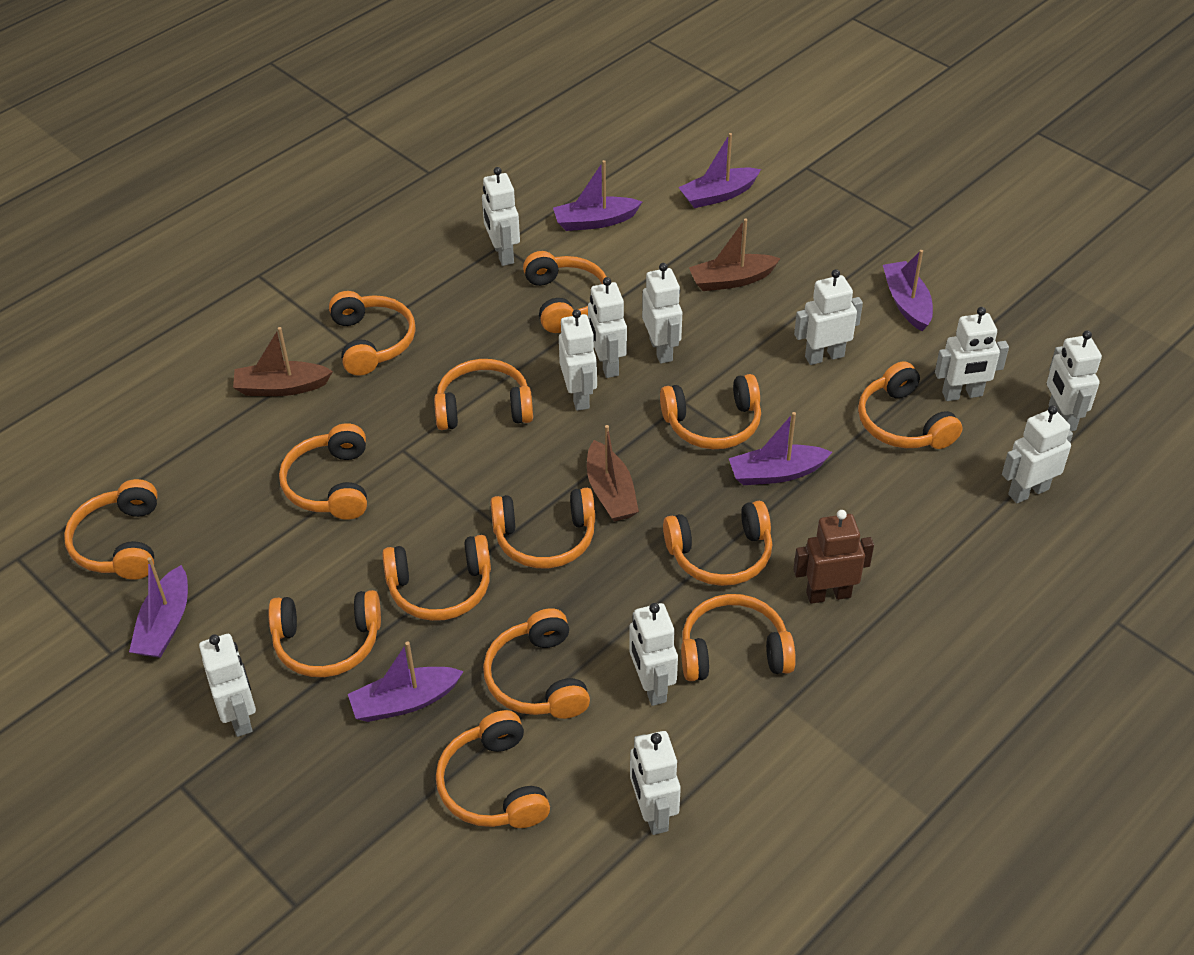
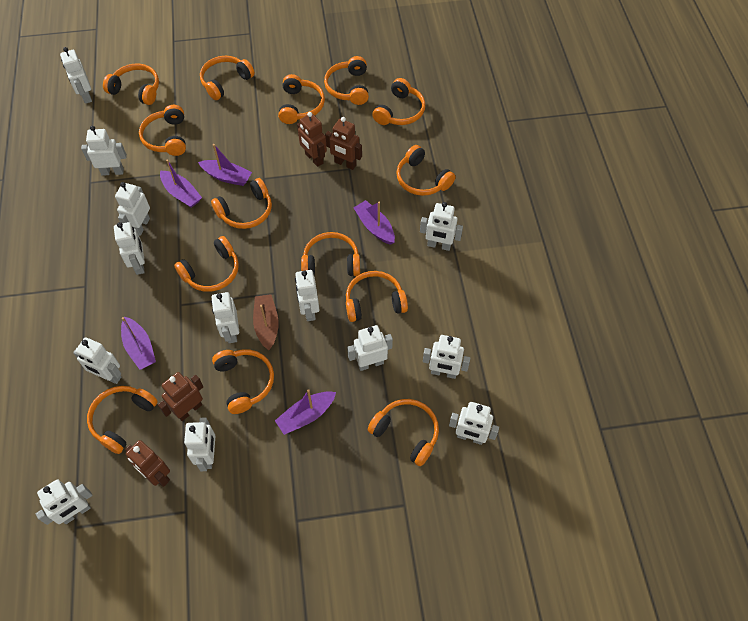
brown boat: 3 -> 1
brown robot: 1 -> 4
purple boat: 6 -> 5
white robot: 11 -> 13

